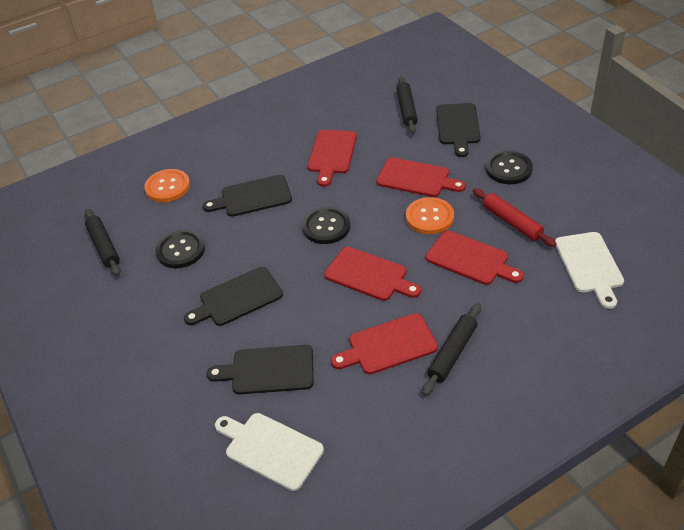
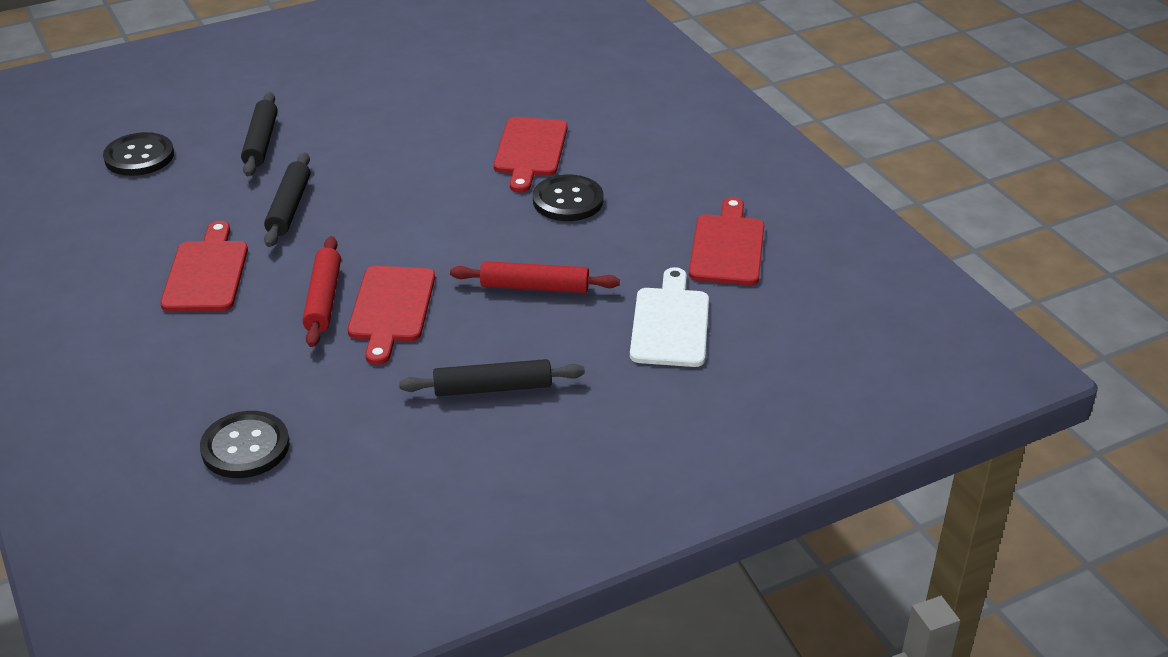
black cutting board: 4 -> 0
orange button: 2 -> 0
red cutting board: 5 -> 4
red rolling pin: 1 -> 2
white cutting board: 2 -> 1

